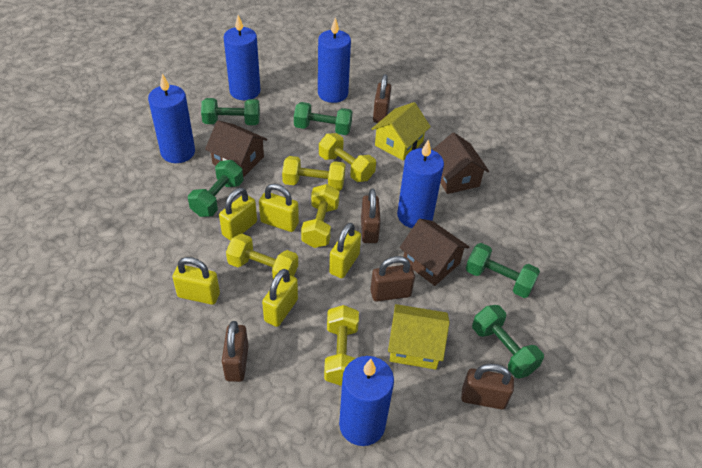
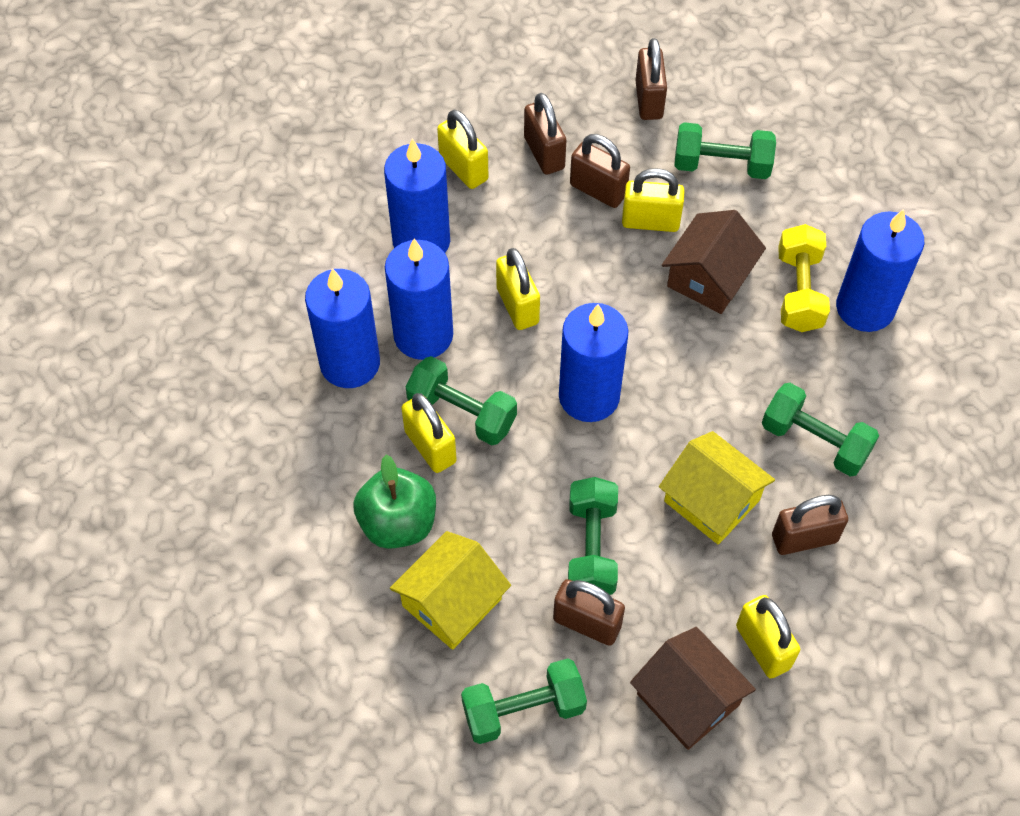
brown house: 3 -> 2
green apple: 0 -> 1
yellow dumbbell: 5 -> 1

